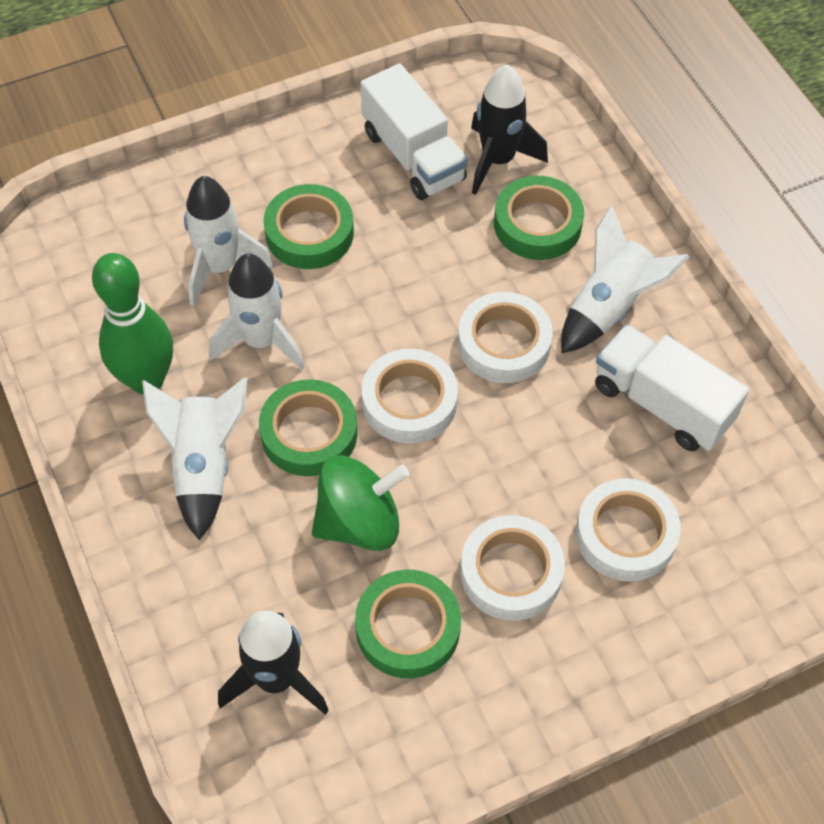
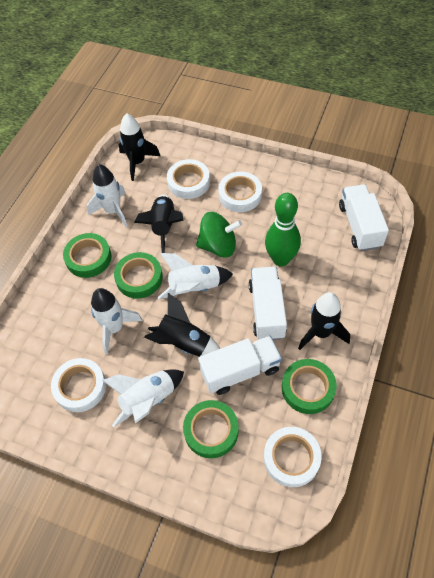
black rocket: 2 -> 4
white truck: 2 -> 3

